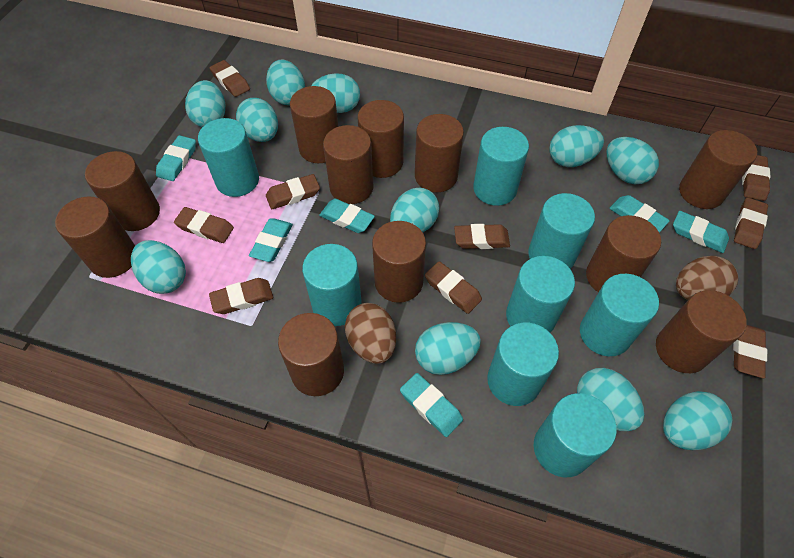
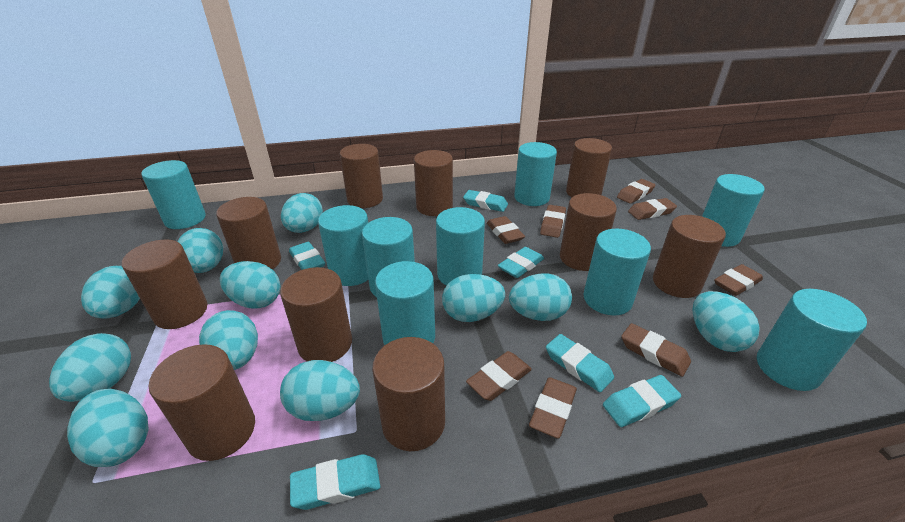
brown cylinder: 11 -> 10
brown egg: 2 -> 0
brown eraser: 9 -> 8
turquoise cylinder: 8 -> 9

